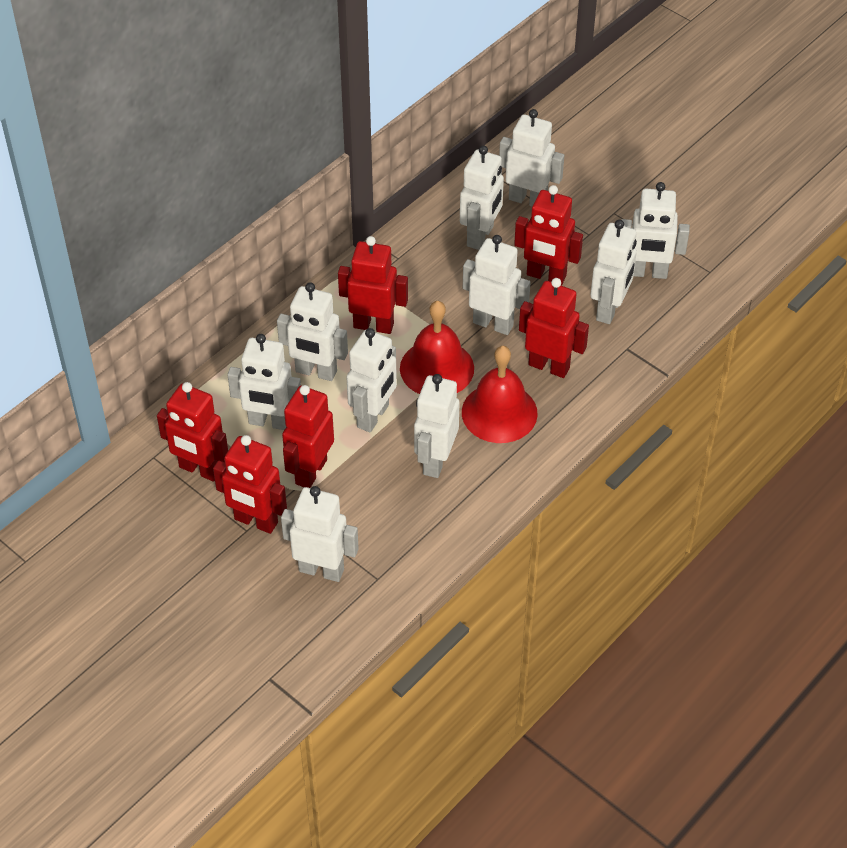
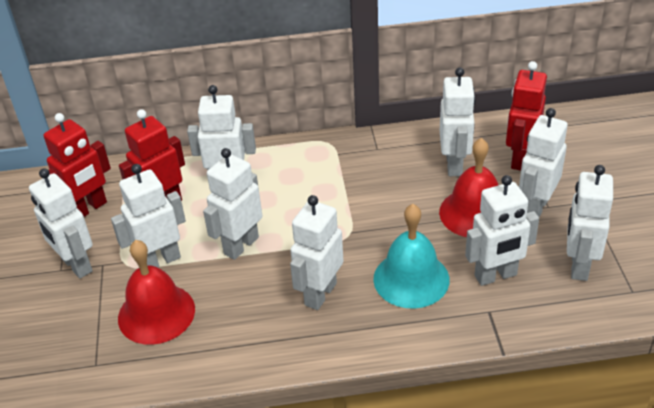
red robot: 6 -> 3
turquoise bell: 0 -> 1
white robot: 10 -> 9

